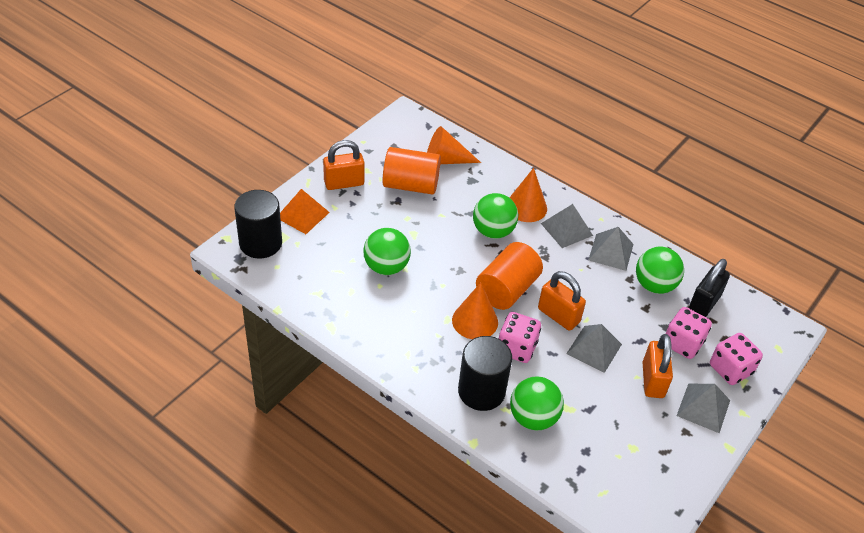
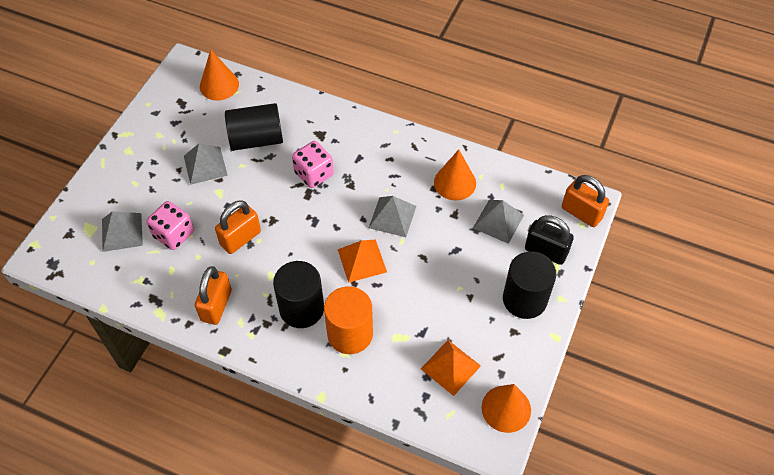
black cylinder: 2 -> 3
green ball: 4 -> 0
orange cylinder: 2 -> 1
orange pyramid: 1 -> 2
pink dice: 3 -> 2

